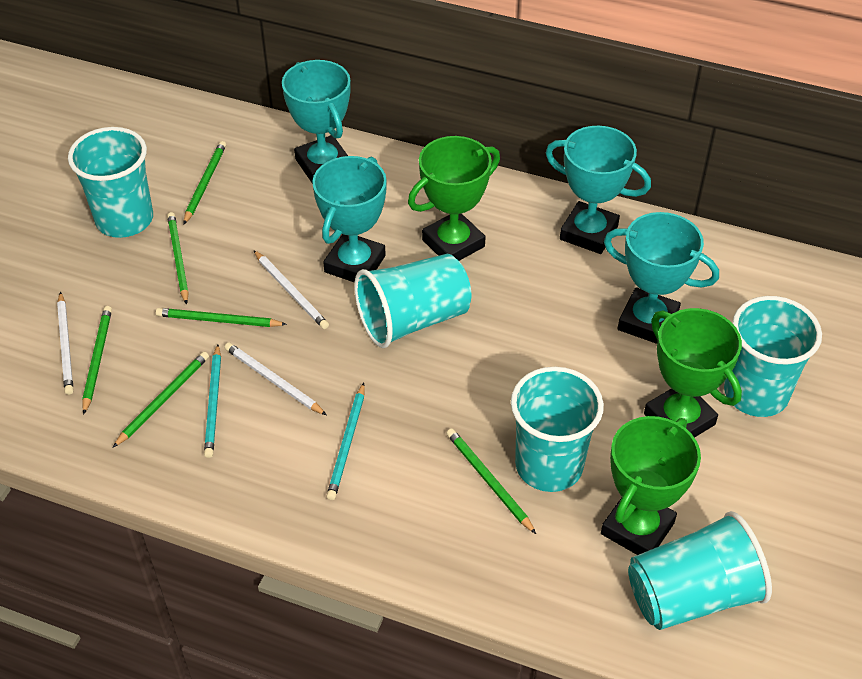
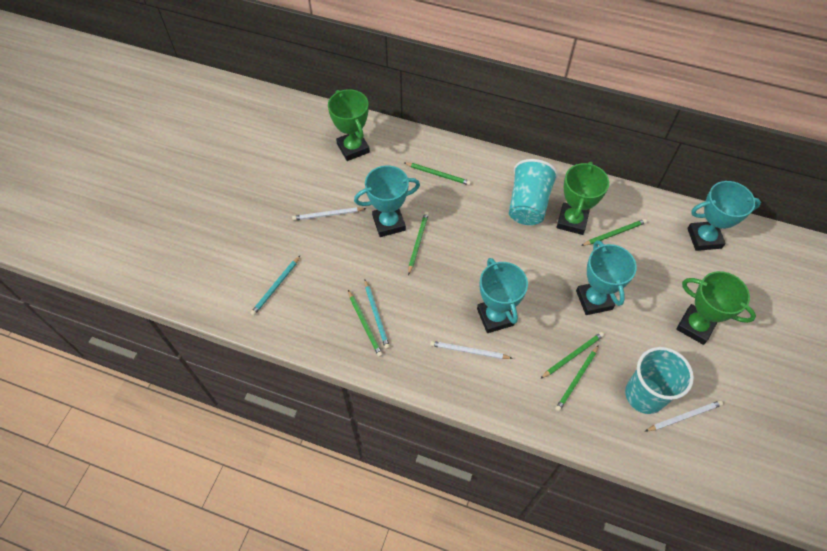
turquoise cup: 5 -> 2

